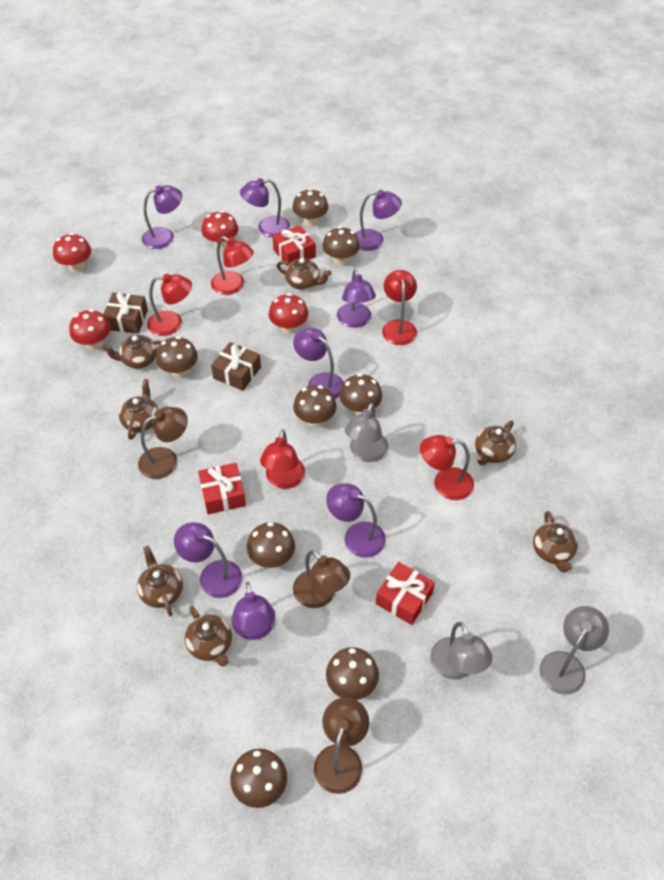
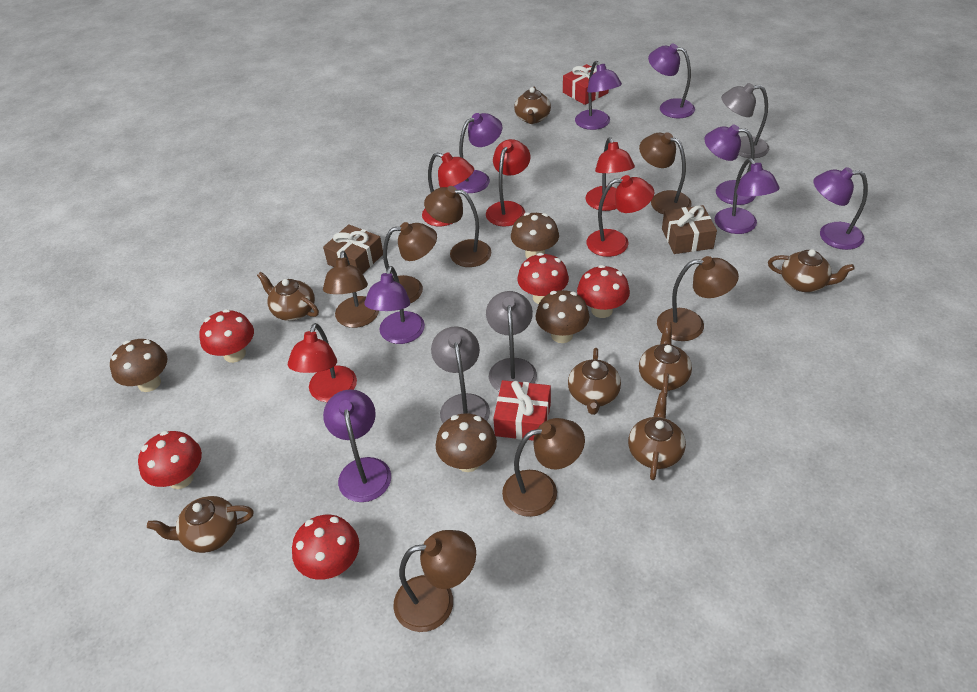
brown lamp: 3 -> 7
brown mushroom: 8 -> 4
red gift: 3 -> 2
red mushroom: 4 -> 5

